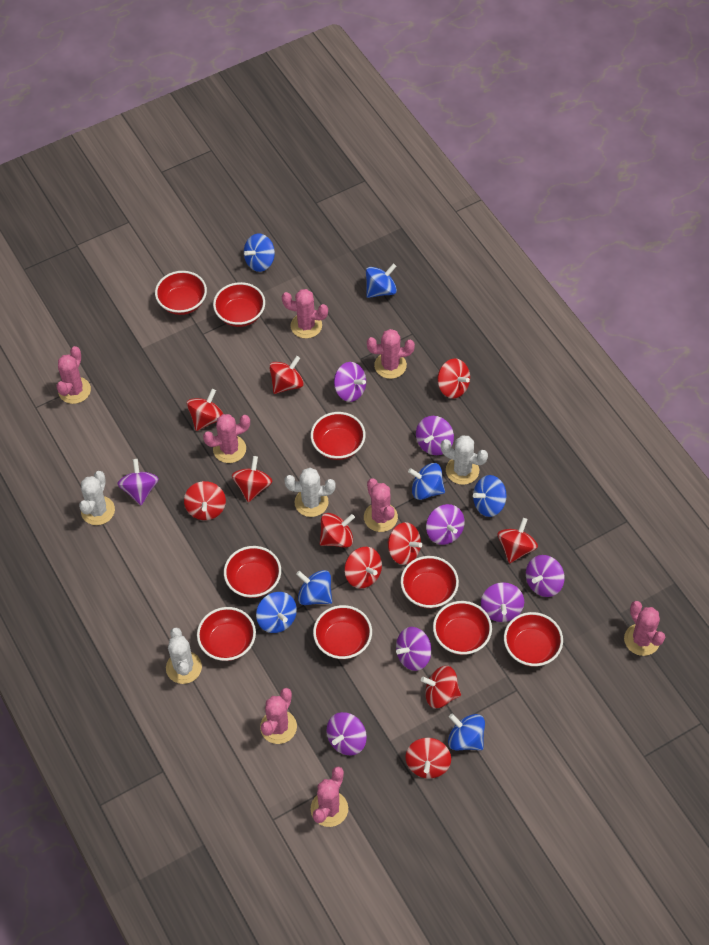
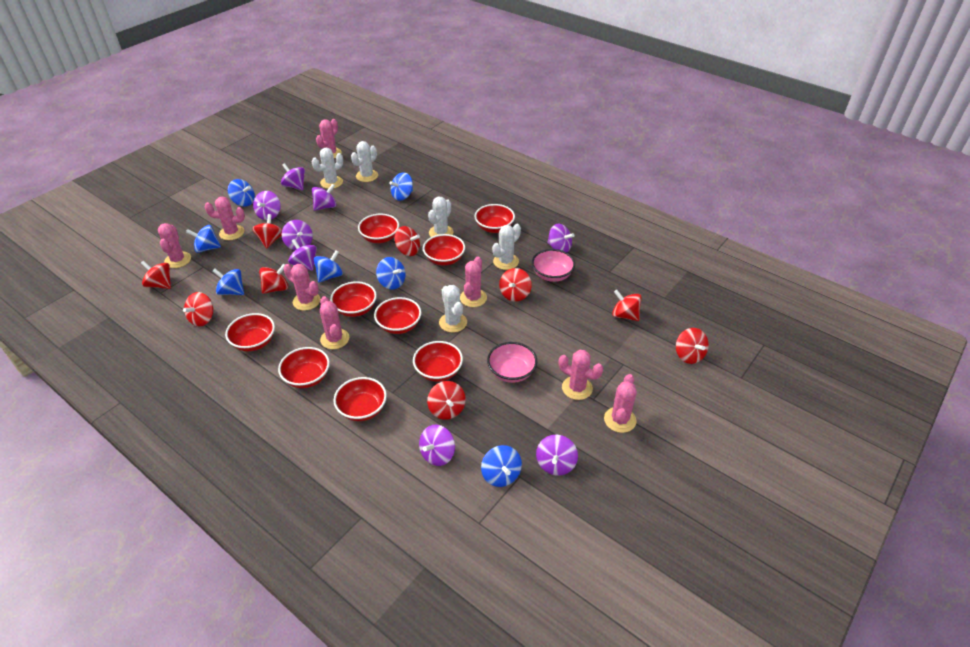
pink bowl: 0 -> 2
red spinning top: 11 -> 9
white cactus: 4 -> 5

